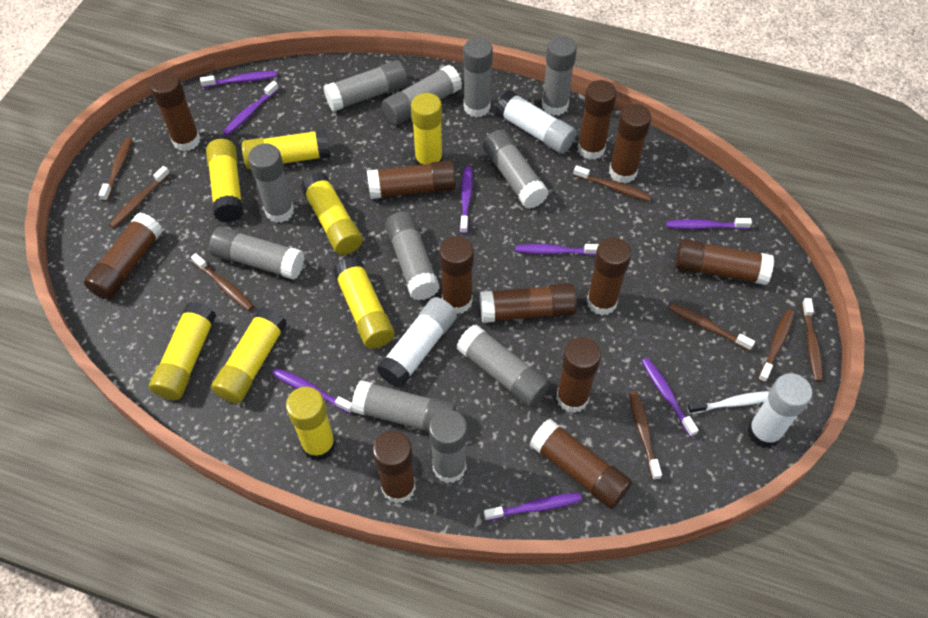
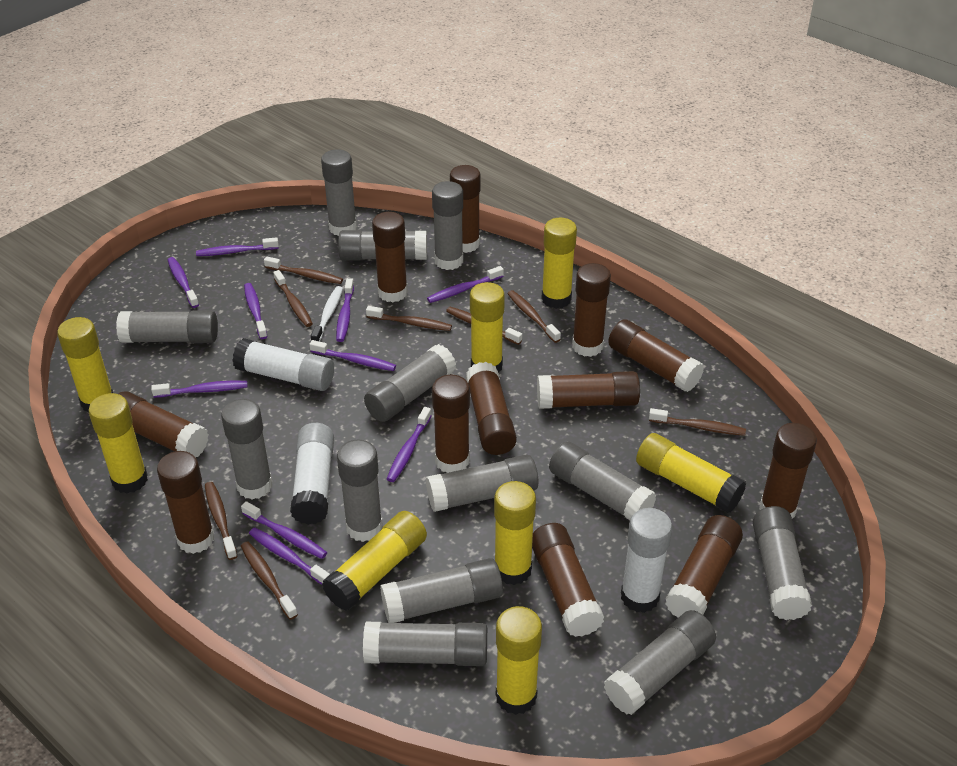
grey glue stick: 11 -> 13
purple toothbrush: 8 -> 10

